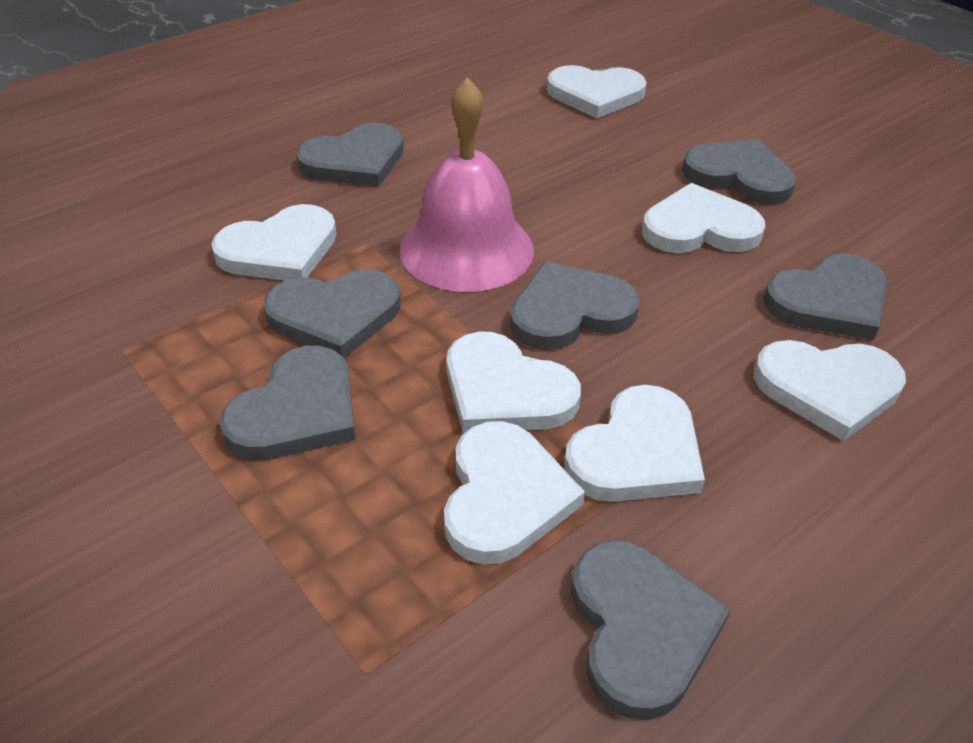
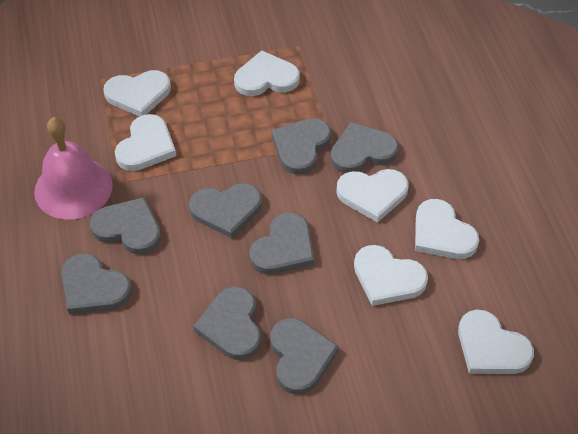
grey heart: 7 -> 8

